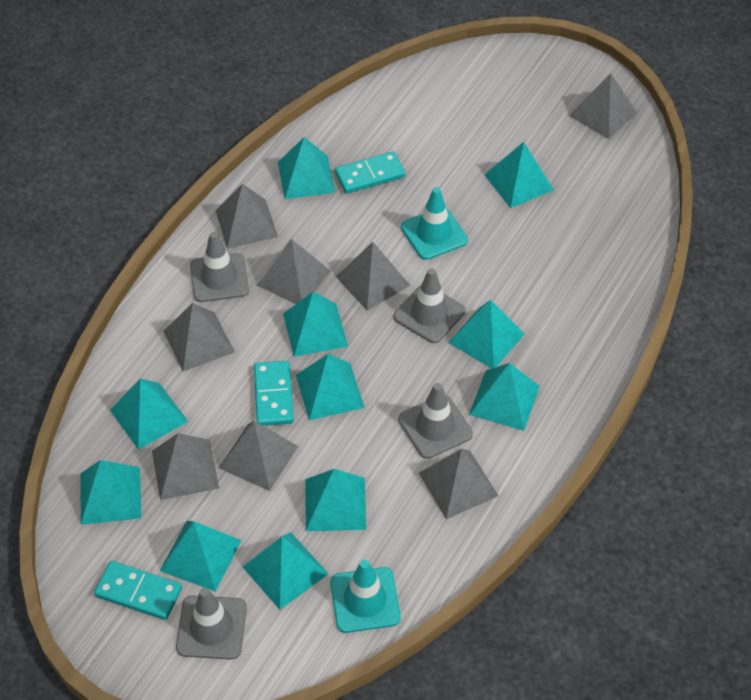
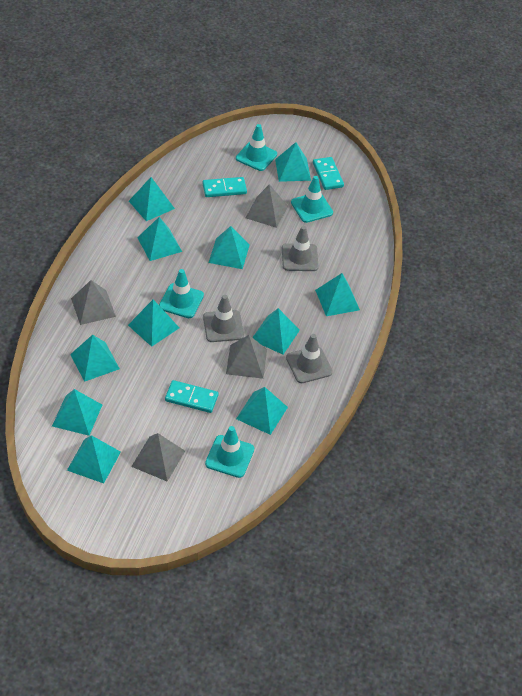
grey pyramid: 8 -> 4
grey traffic cone: 4 -> 3
turquoise traffic cone: 2 -> 4

